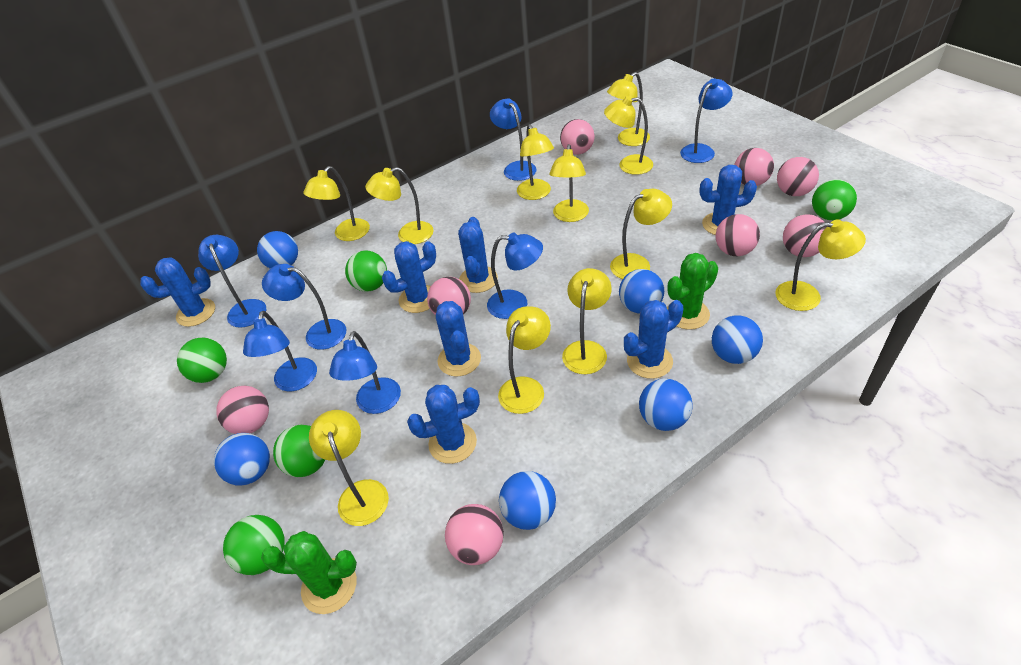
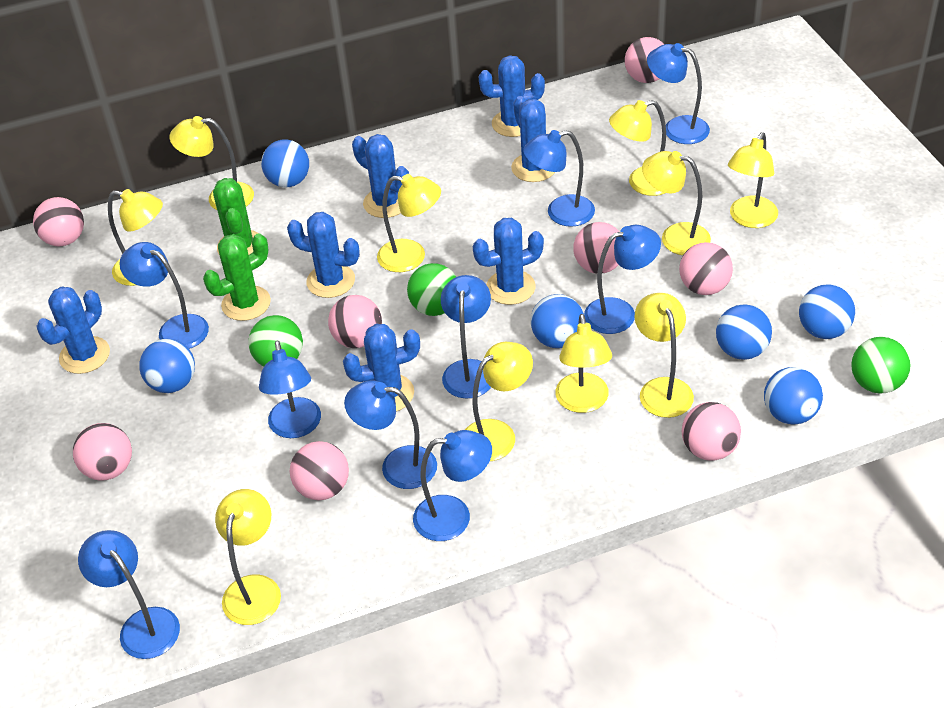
blue lamp: 7 -> 9
green ball: 5 -> 3
yellow lamp: 11 -> 10

